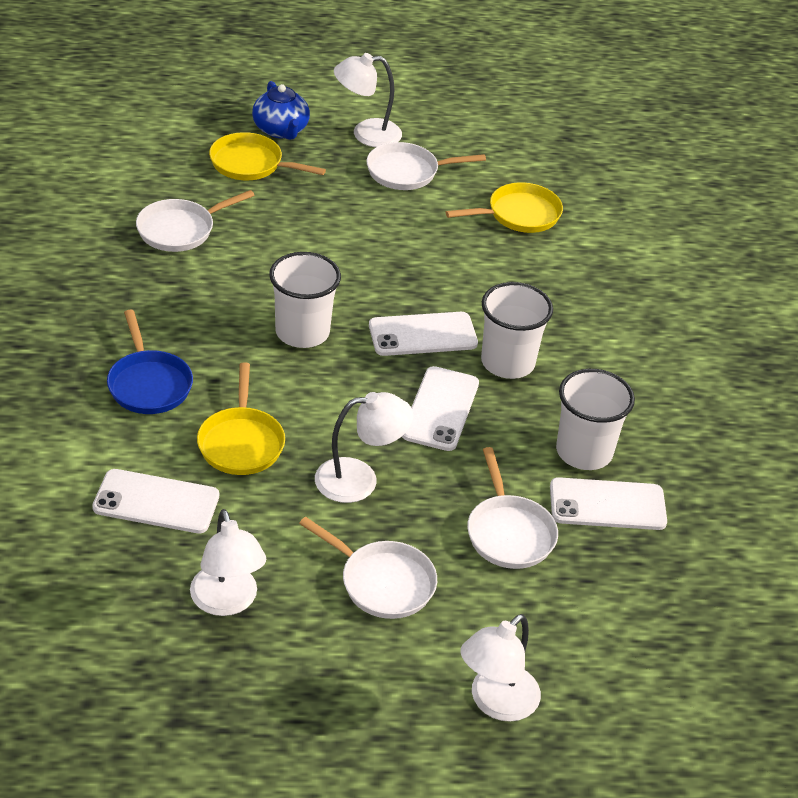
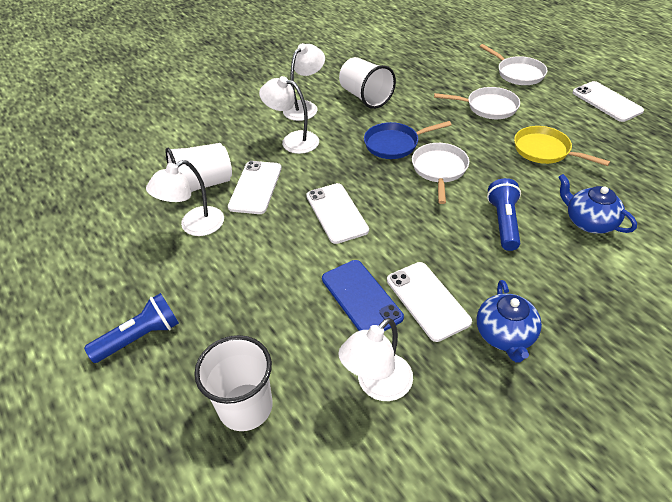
blue flashlight: 0 -> 2
blue phone: 0 -> 1
blue teapot: 1 -> 2
white pan: 4 -> 3
yellow pan: 3 -> 1

